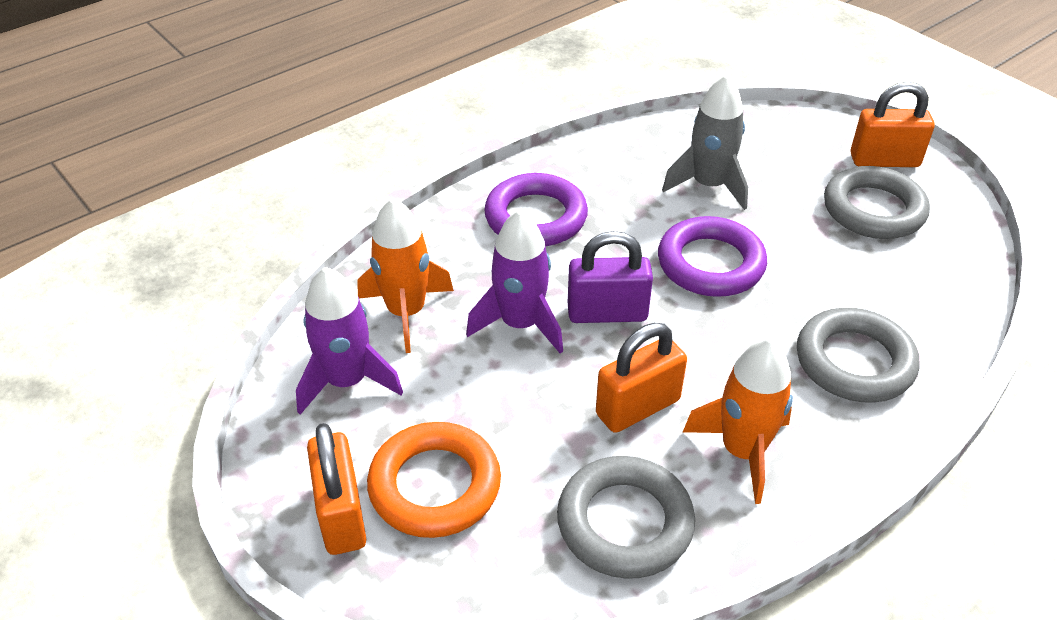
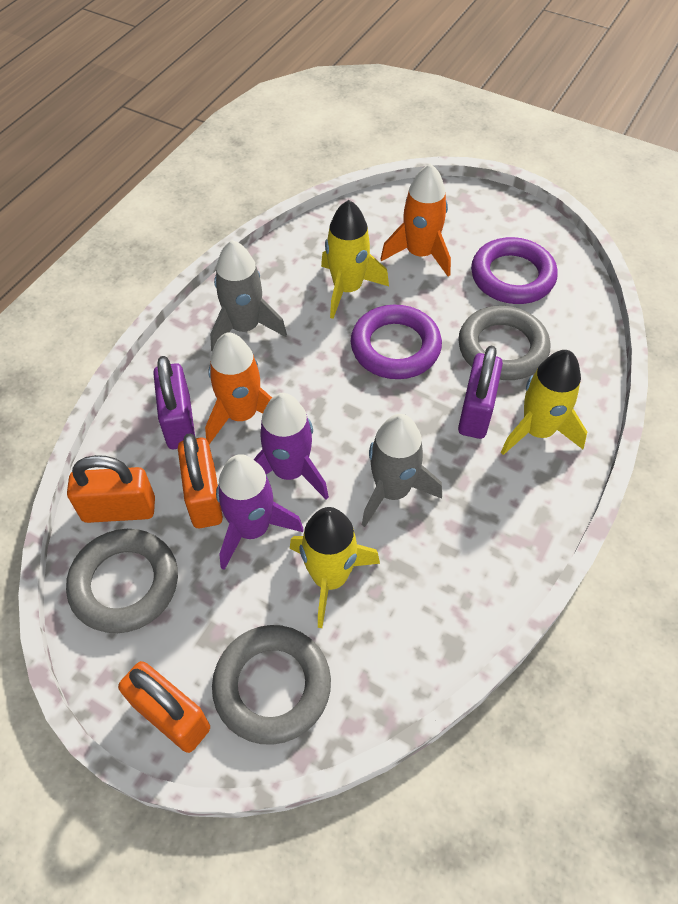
grey rocket: 1 -> 2
orange ring: 1 -> 0
purple padlock: 1 -> 2
yellow rocket: 0 -> 3

